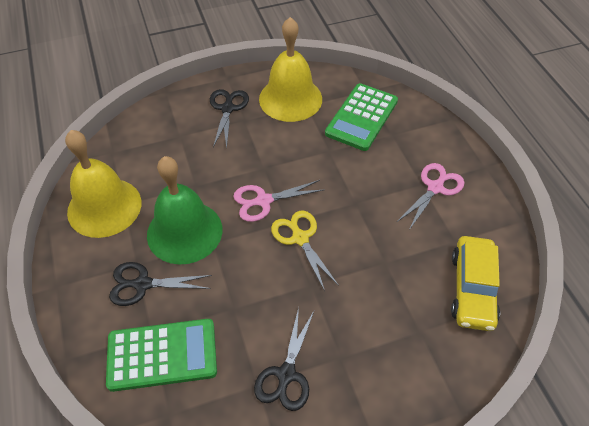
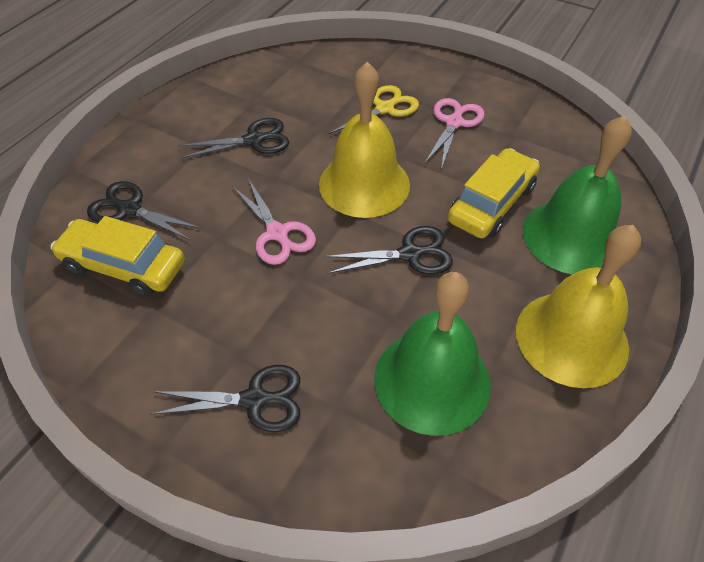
black scissors: 3 -> 4
green bell: 1 -> 2
green calculator: 2 -> 0
yellow car: 1 -> 2

